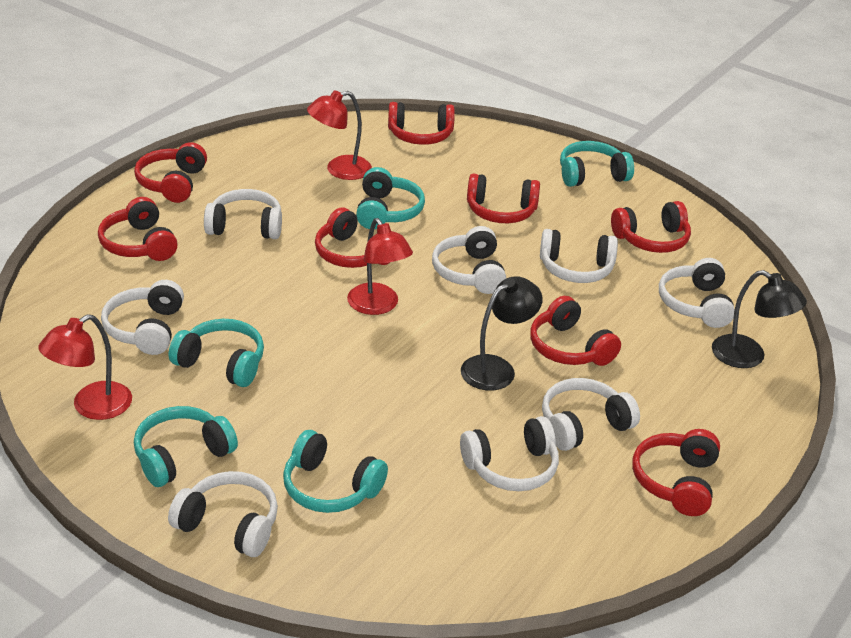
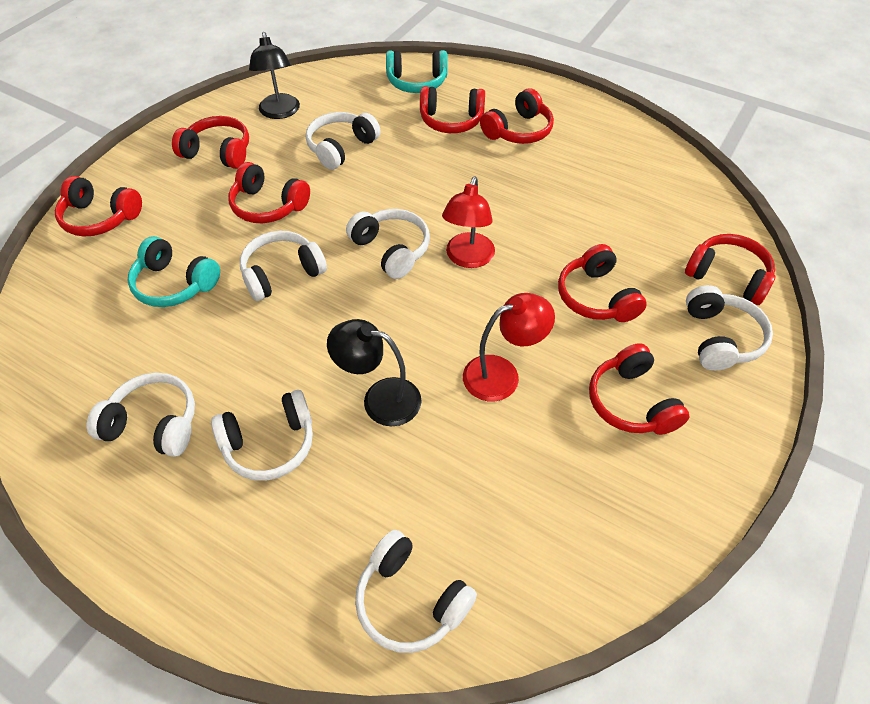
red lamp: 3 -> 2
turquoise headphones: 5 -> 2
white headphones: 8 -> 7

